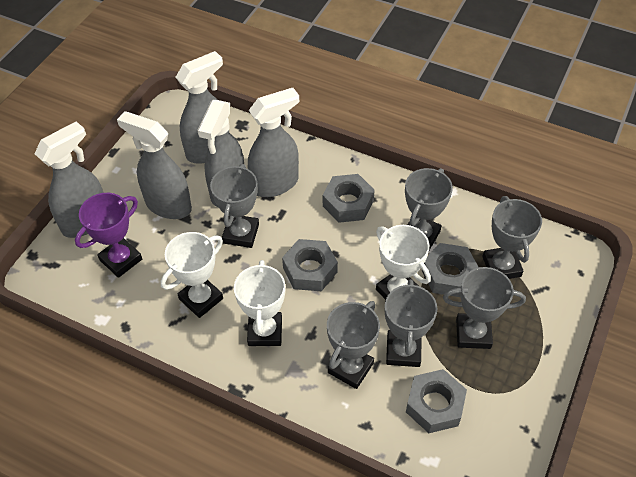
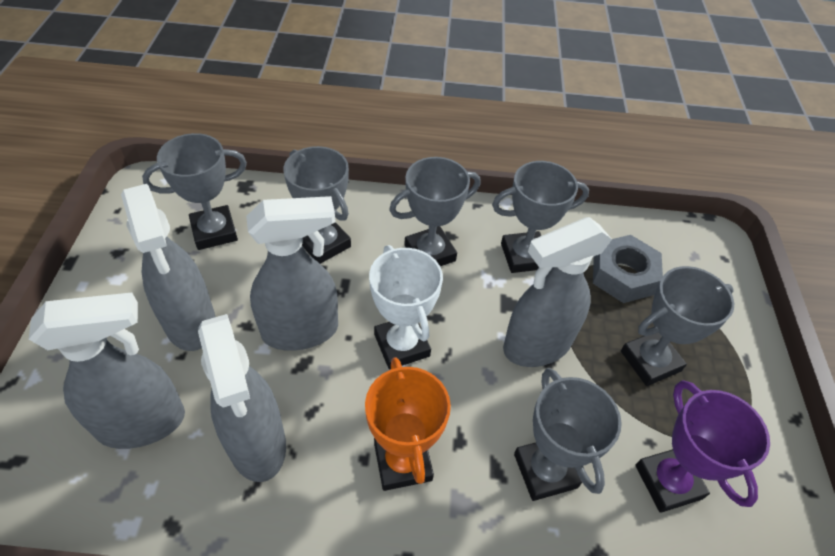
grey nut: 4 -> 1
orange trophy: 0 -> 1
white trophy: 3 -> 1

